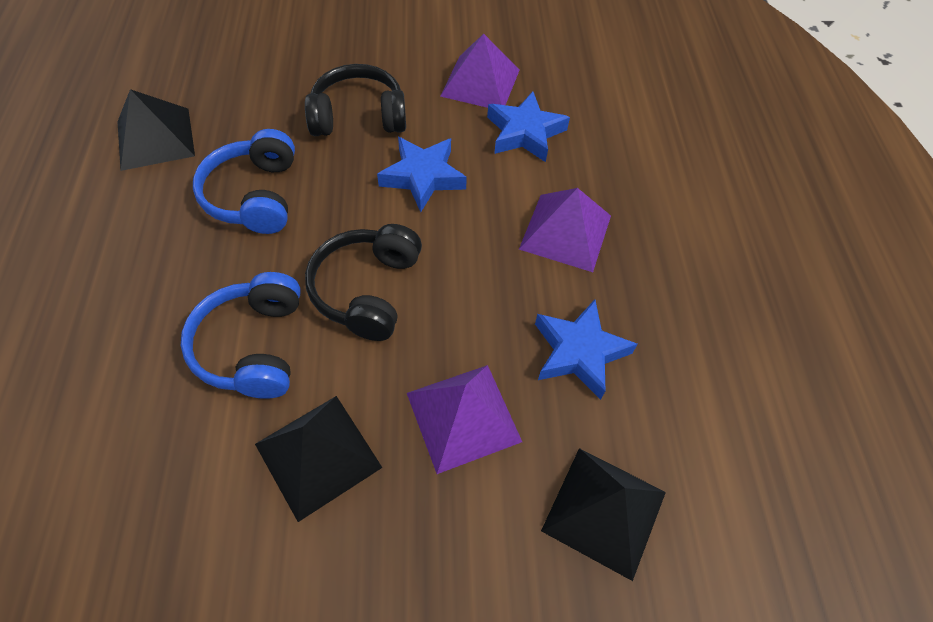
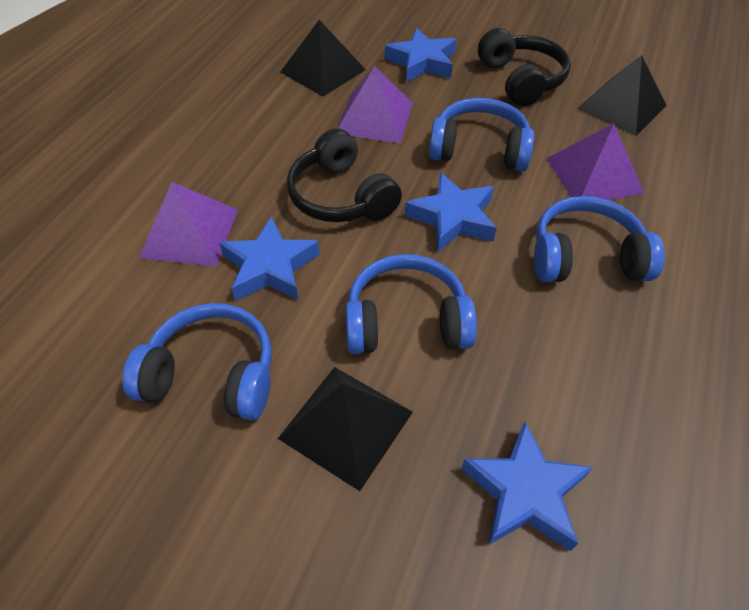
blue headphones: 2 -> 4
blue star: 3 -> 4

